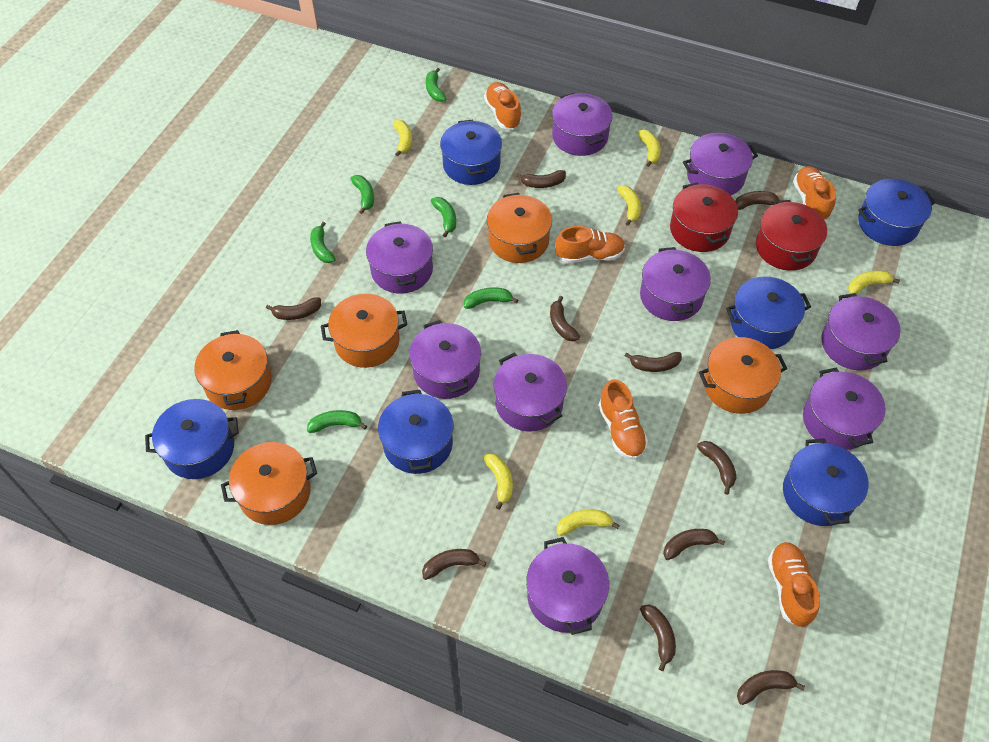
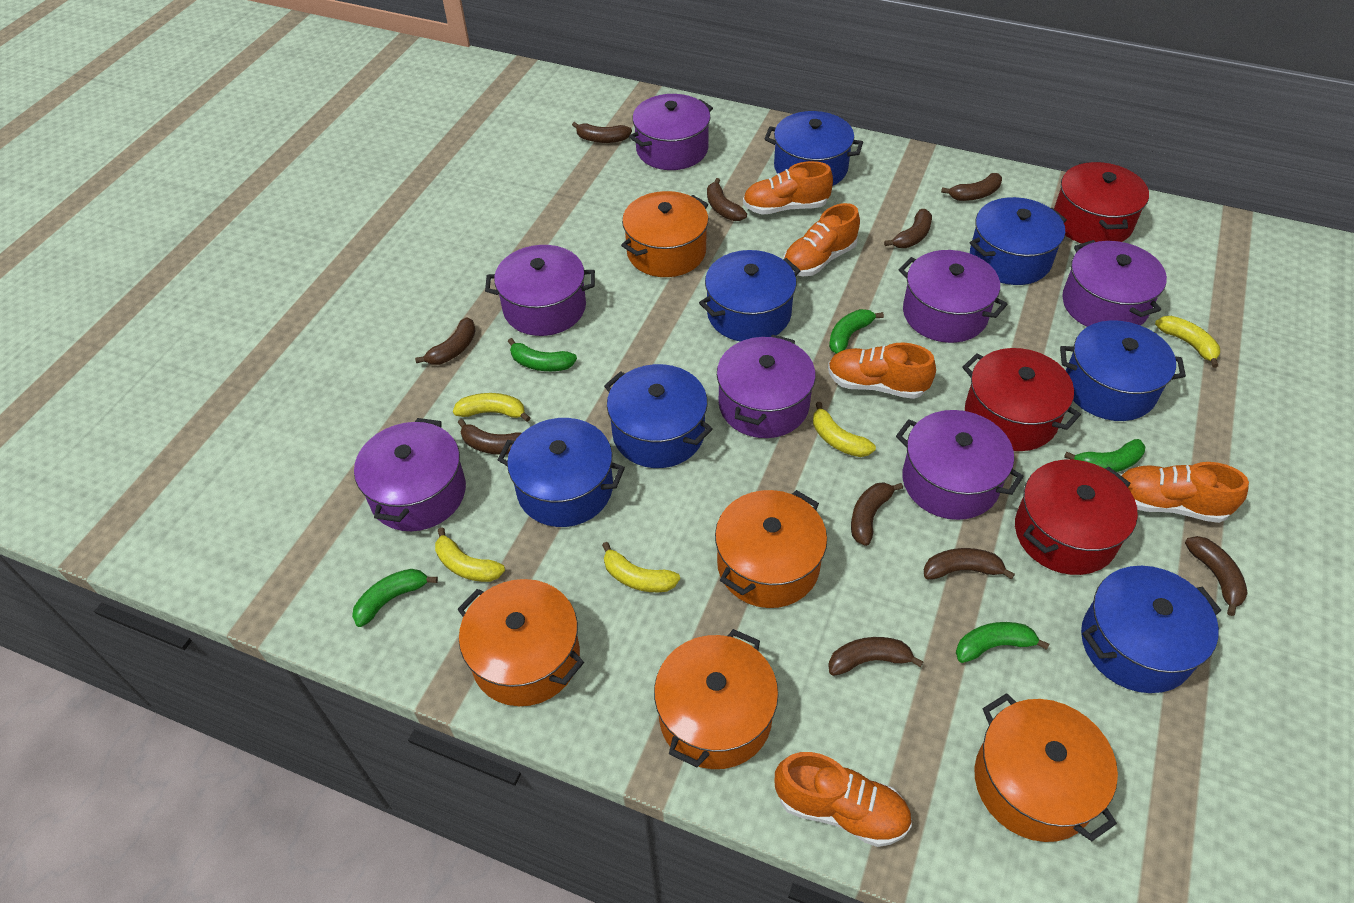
blue pot: 6 -> 7
green banana: 6 -> 5
purple pot: 9 -> 7
red pot: 2 -> 3
yellow banana: 6 -> 5

